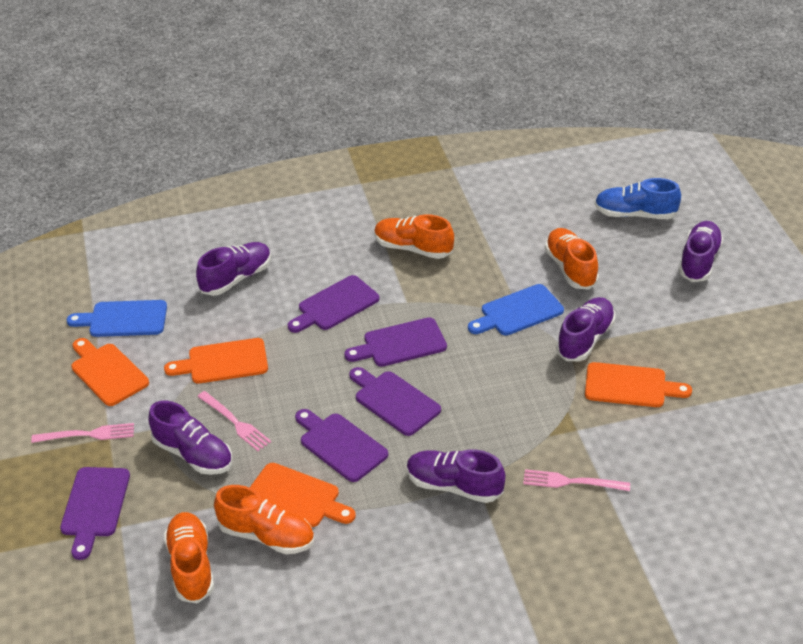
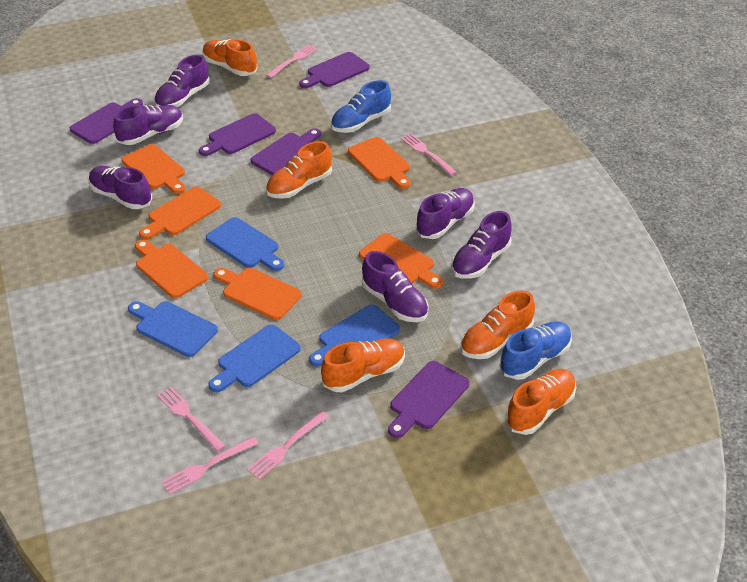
blue cutting board: 2 -> 4
blue shoe: 1 -> 2
orange cutting board: 4 -> 6
orange shoe: 4 -> 5
pink fork: 3 -> 5
purple shoe: 5 -> 6

